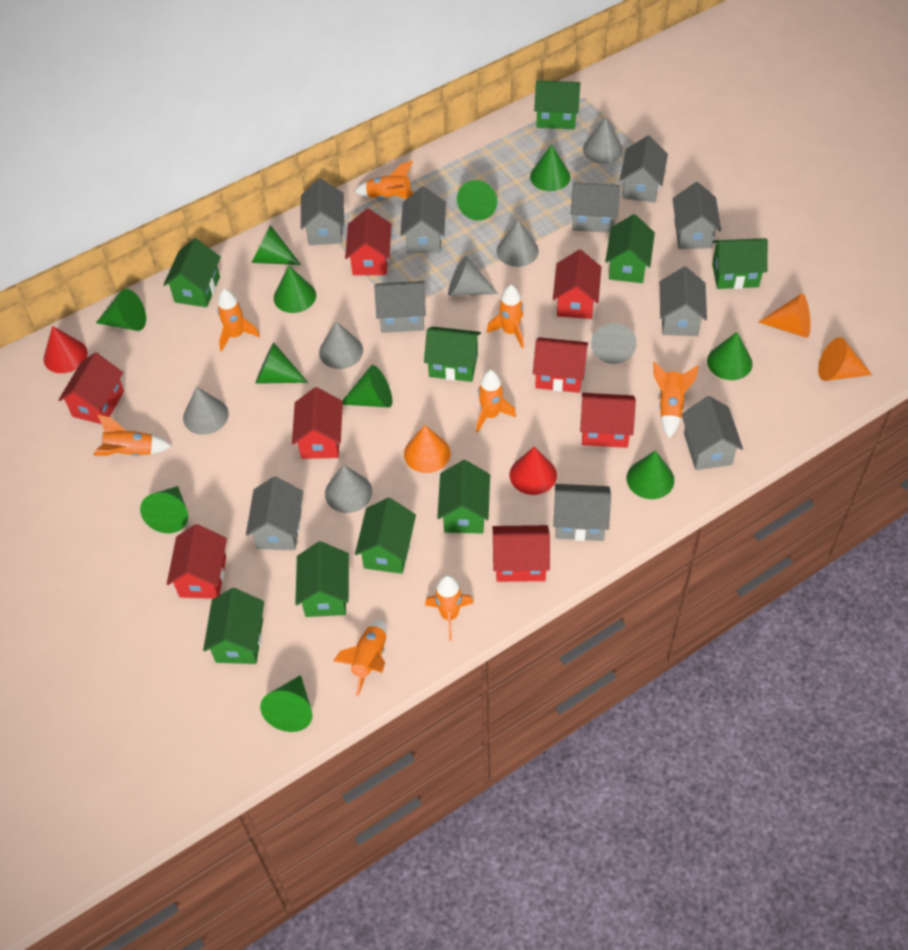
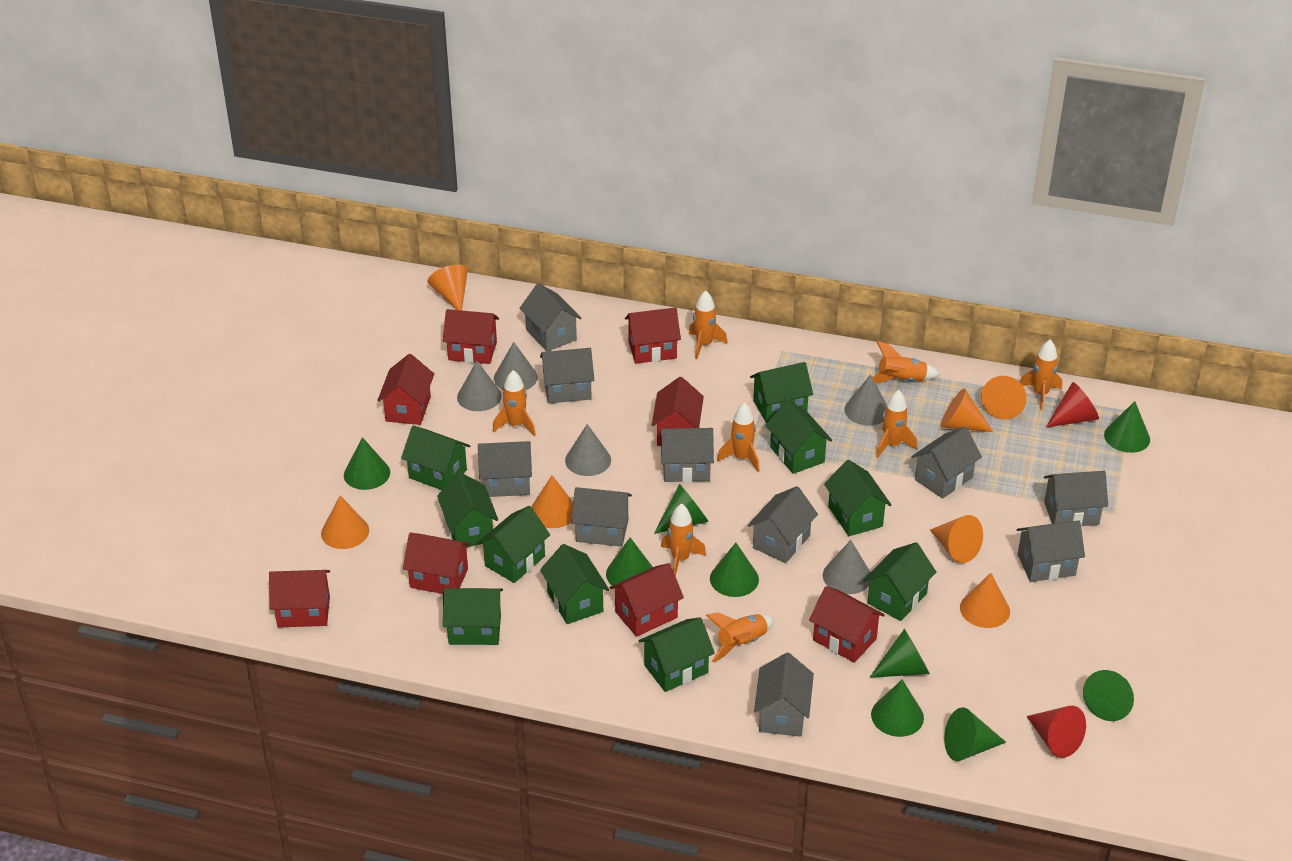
green cone: 11 -> 9
green house: 9 -> 10
grey cone: 7 -> 5
orange cone: 3 -> 7

